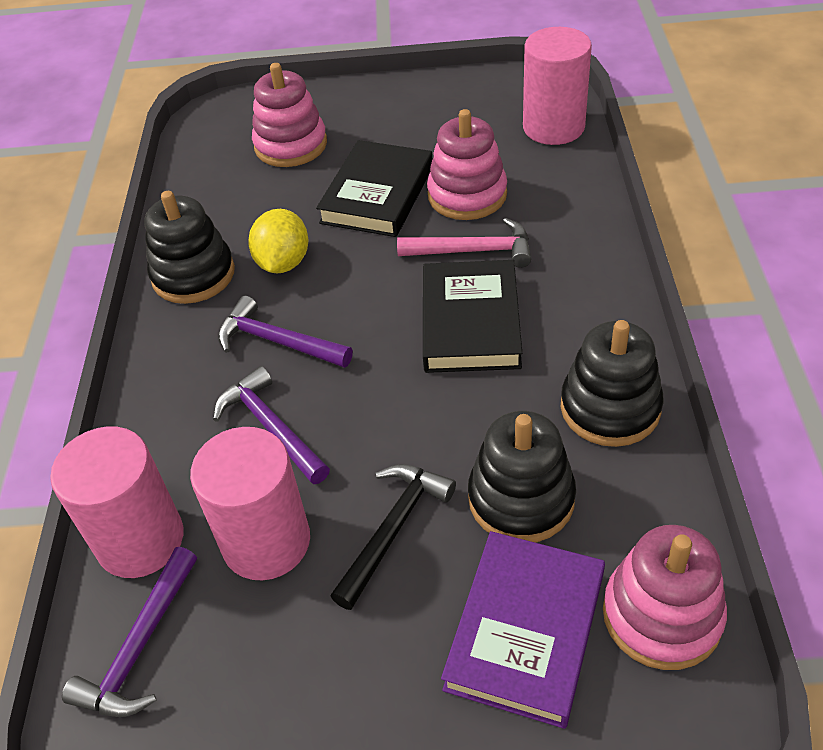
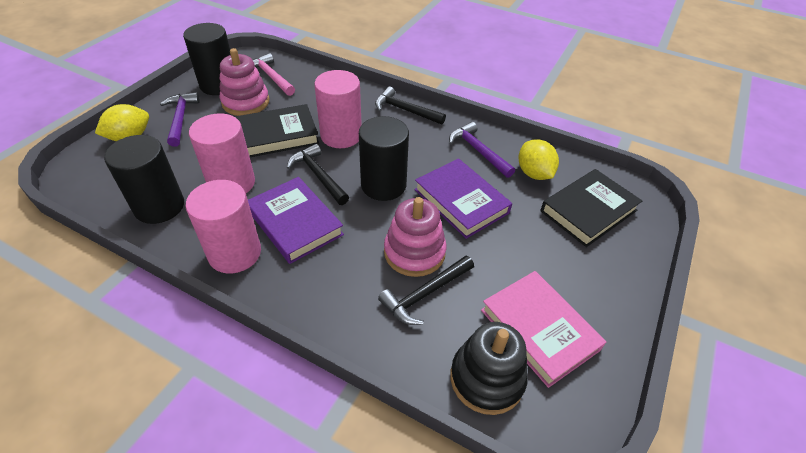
black cylinder: 0 -> 3
black hammer: 1 -> 3
black stacking toy: 3 -> 1
pink book: 0 -> 1
pink stacking toy: 3 -> 2
purple book: 1 -> 2
purple hammer: 3 -> 2
yellow lemon: 1 -> 2

